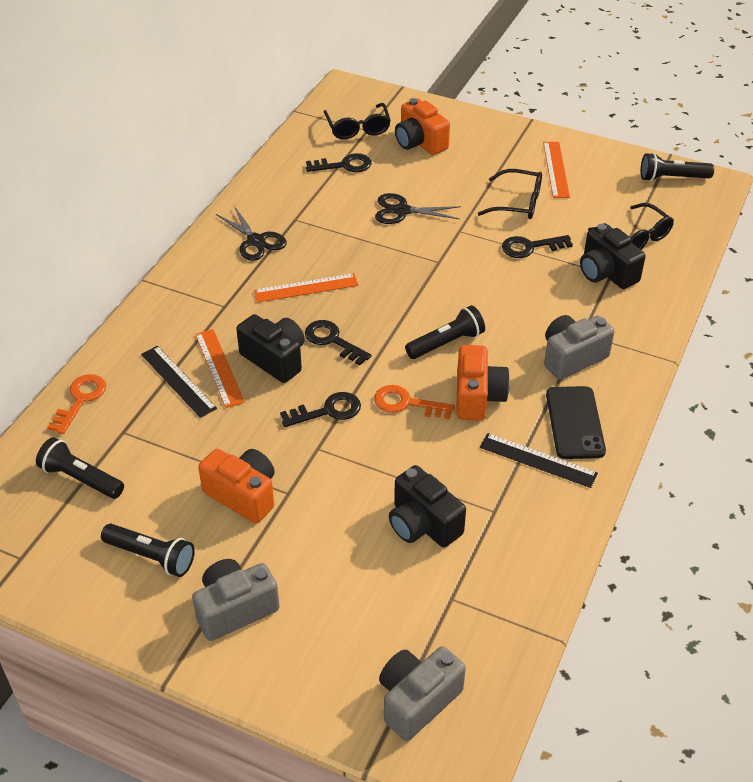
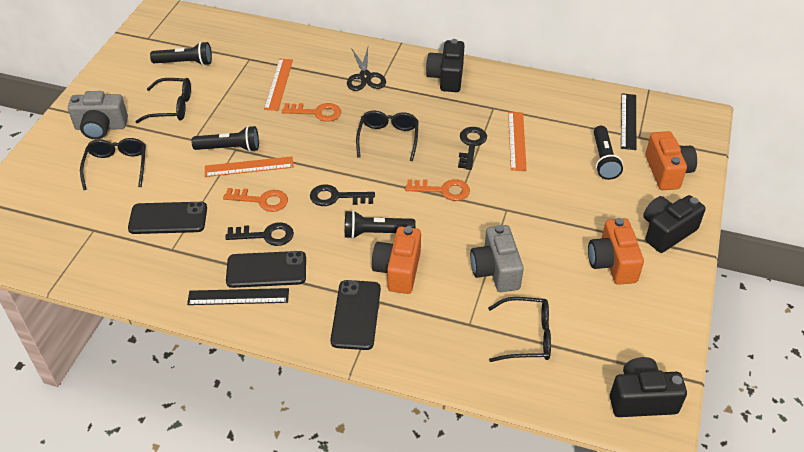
black glasses: 3 -> 4
black key: 4 -> 3
black phone: 1 -> 3
black scissors: 2 -> 1
grey camera: 3 -> 2
orange key: 2 -> 3

